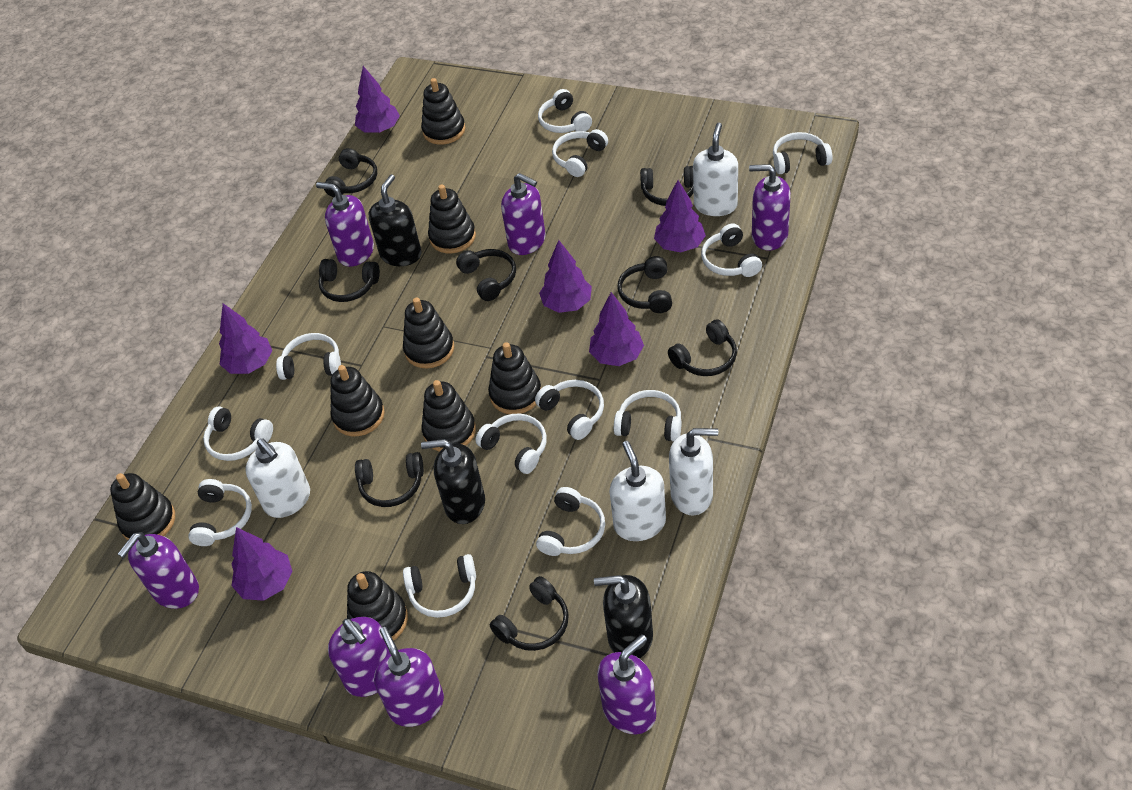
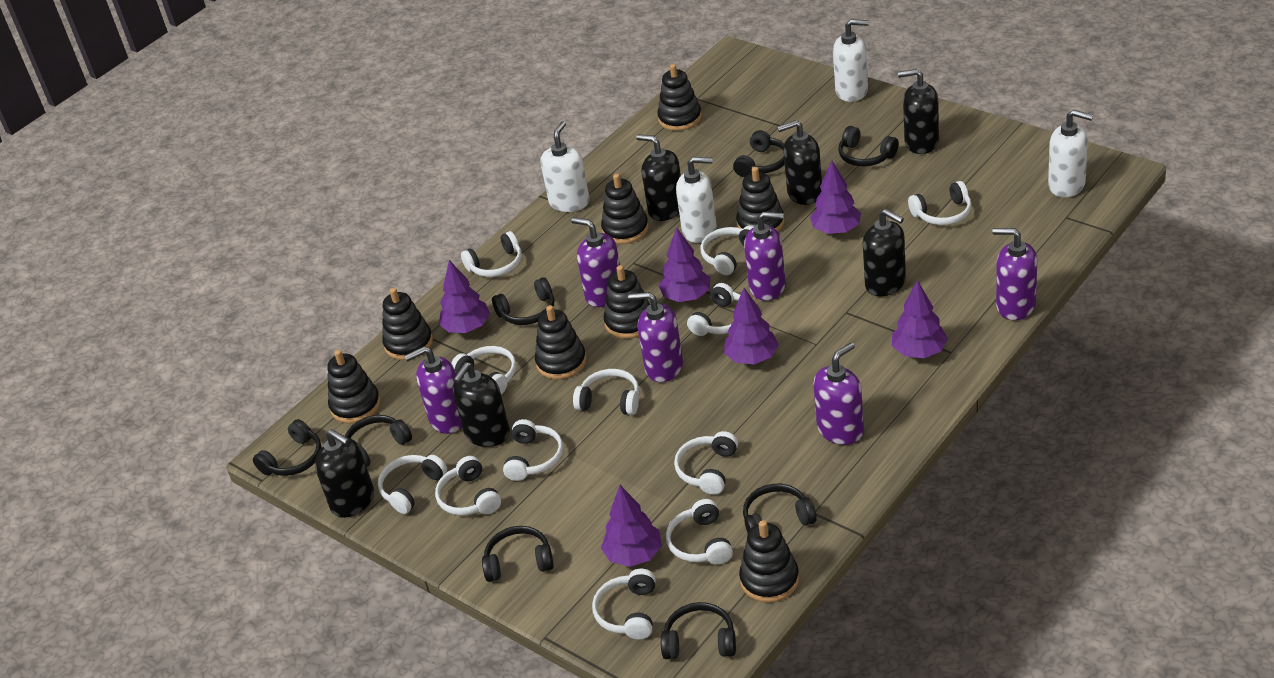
black soap dispenser: 3 -> 6
purple soap dispenser: 7 -> 6

